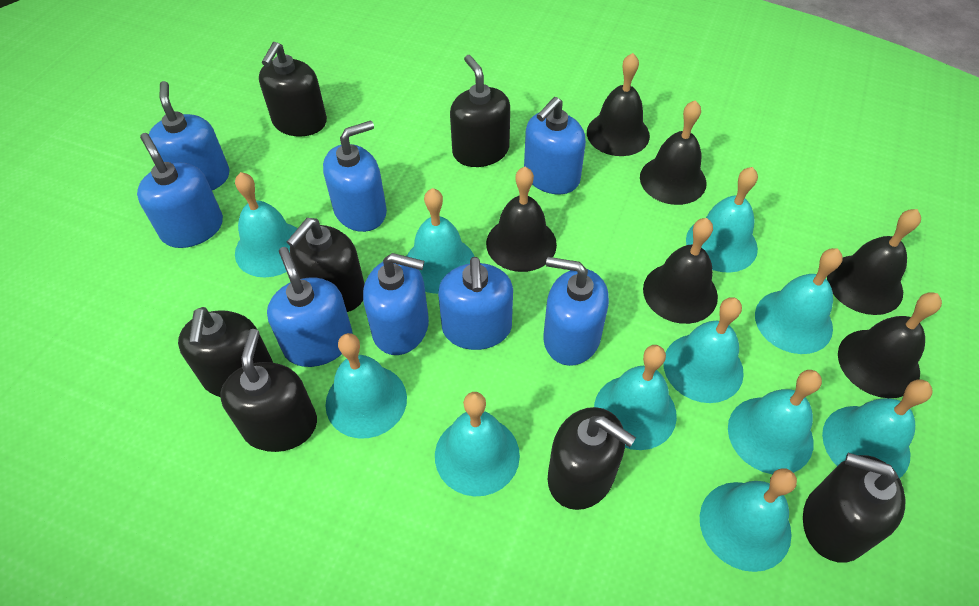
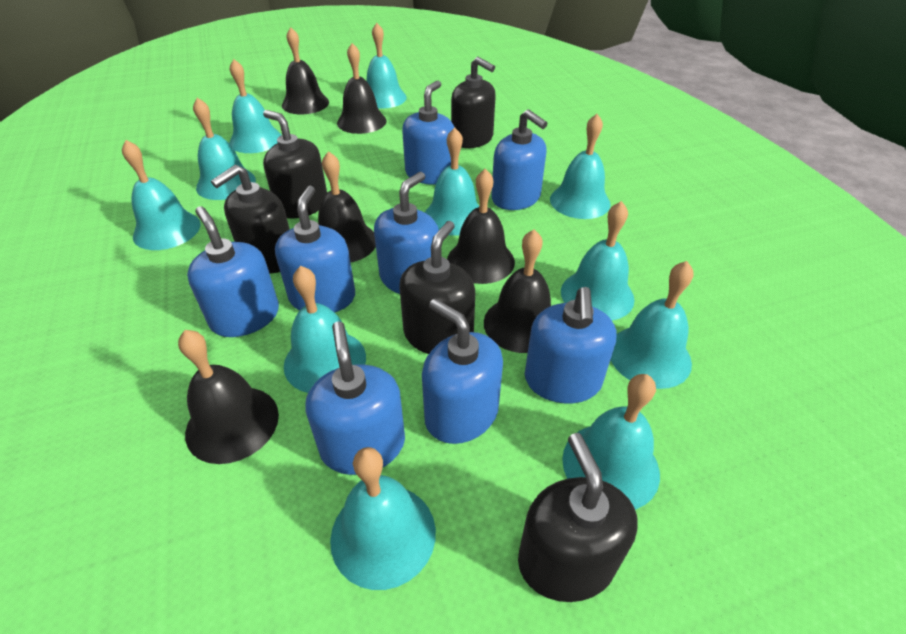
black soap dispenser: 7 -> 5

